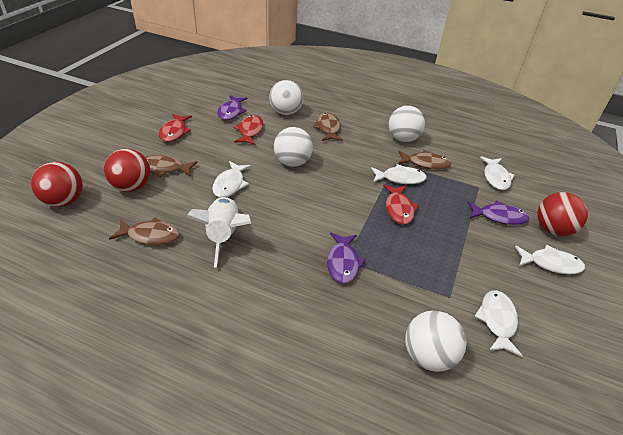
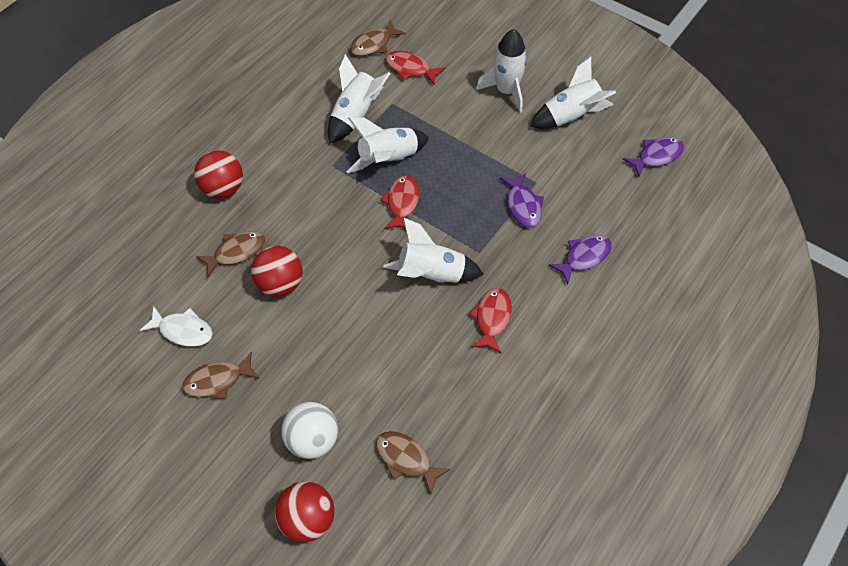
white ball: 4 -> 1
white fish: 5 -> 1
white rocket: 1 -> 5

